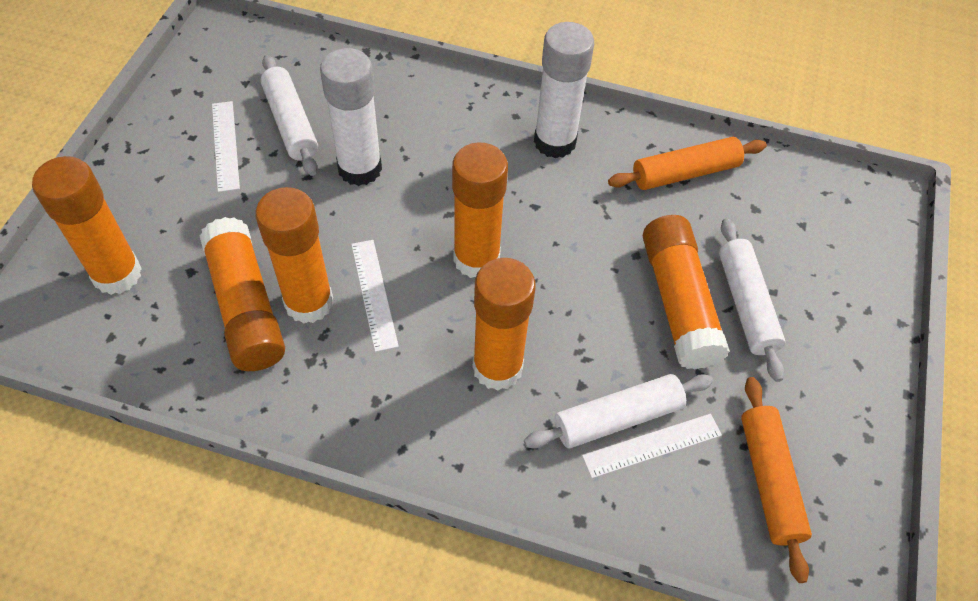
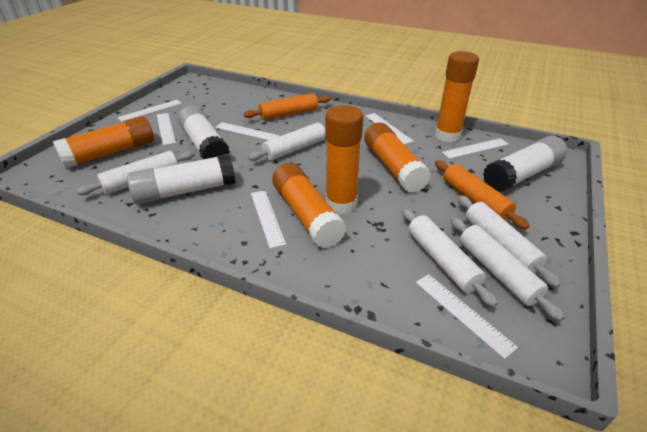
orange glue stick: 6 -> 5
white glue stick: 2 -> 3
white rolling pin: 3 -> 5
white ruler: 3 -> 7

